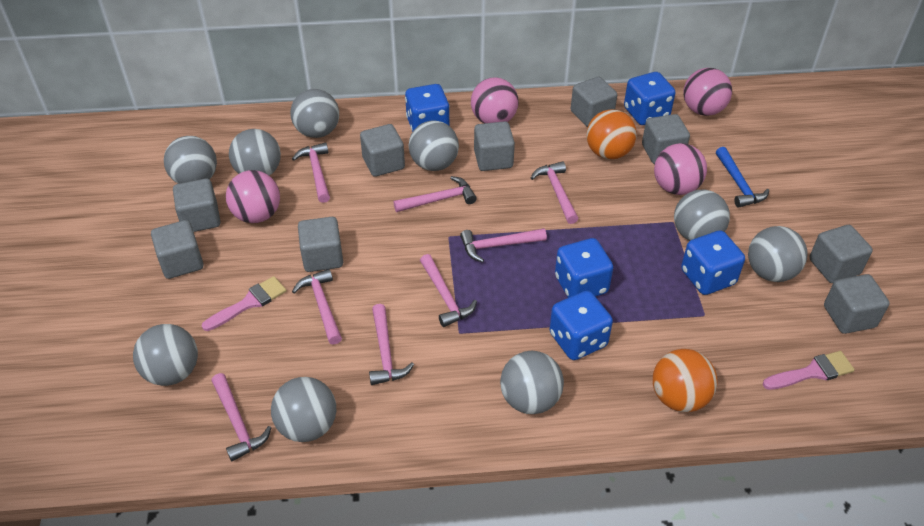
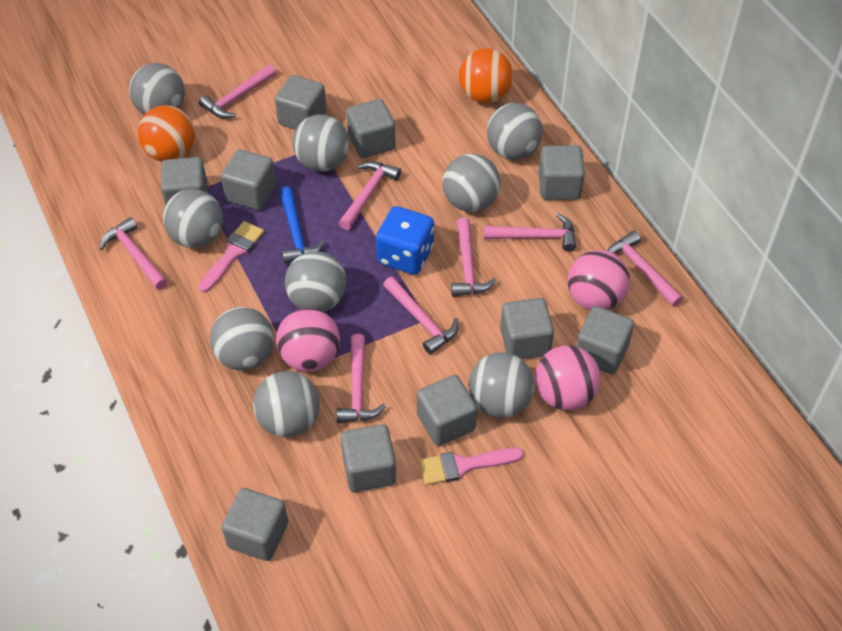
blue dice: 5 -> 1
grey cube: 9 -> 10
pink ball: 4 -> 3

